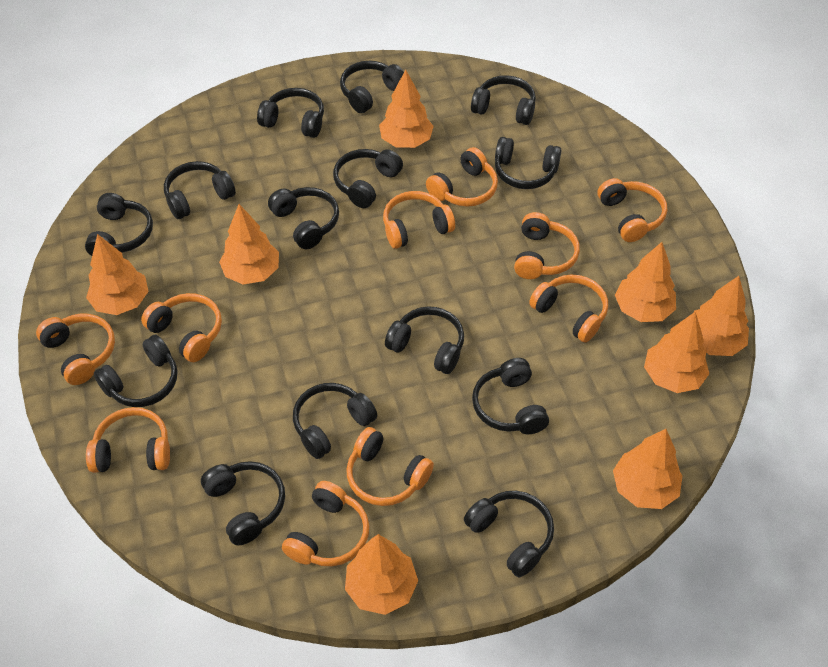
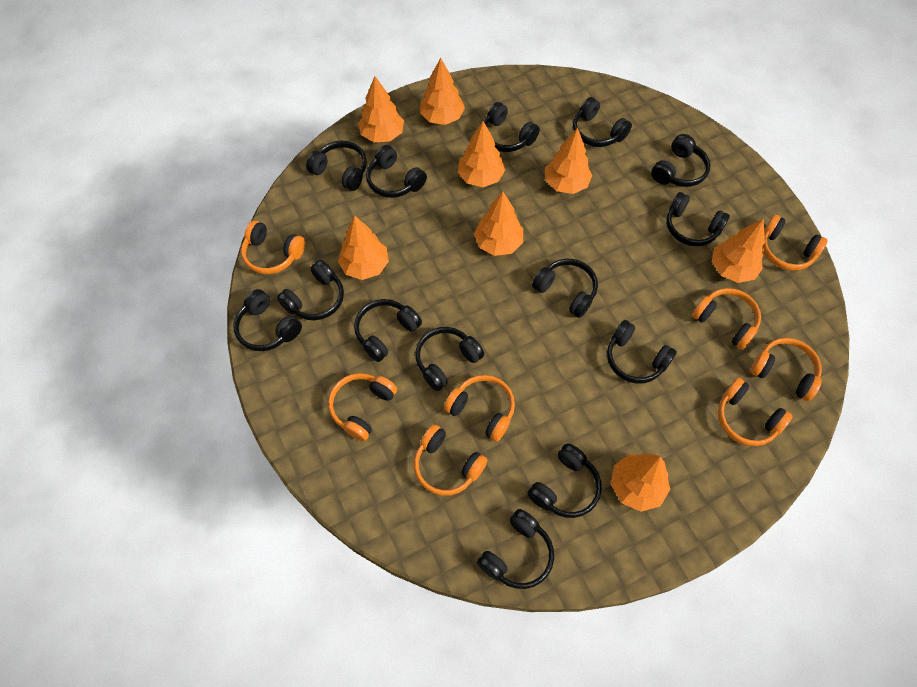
orange headphones: 10 -> 8

